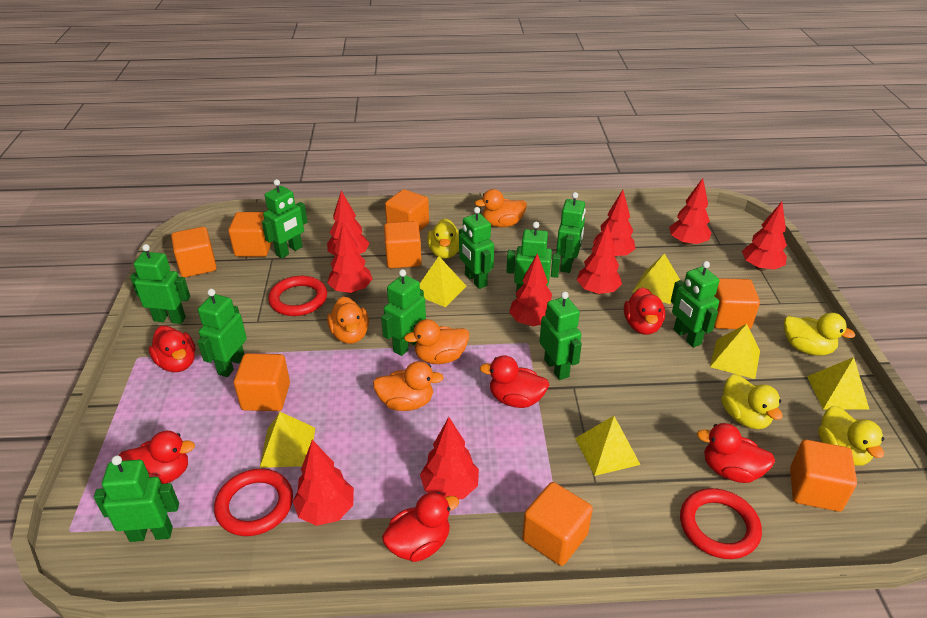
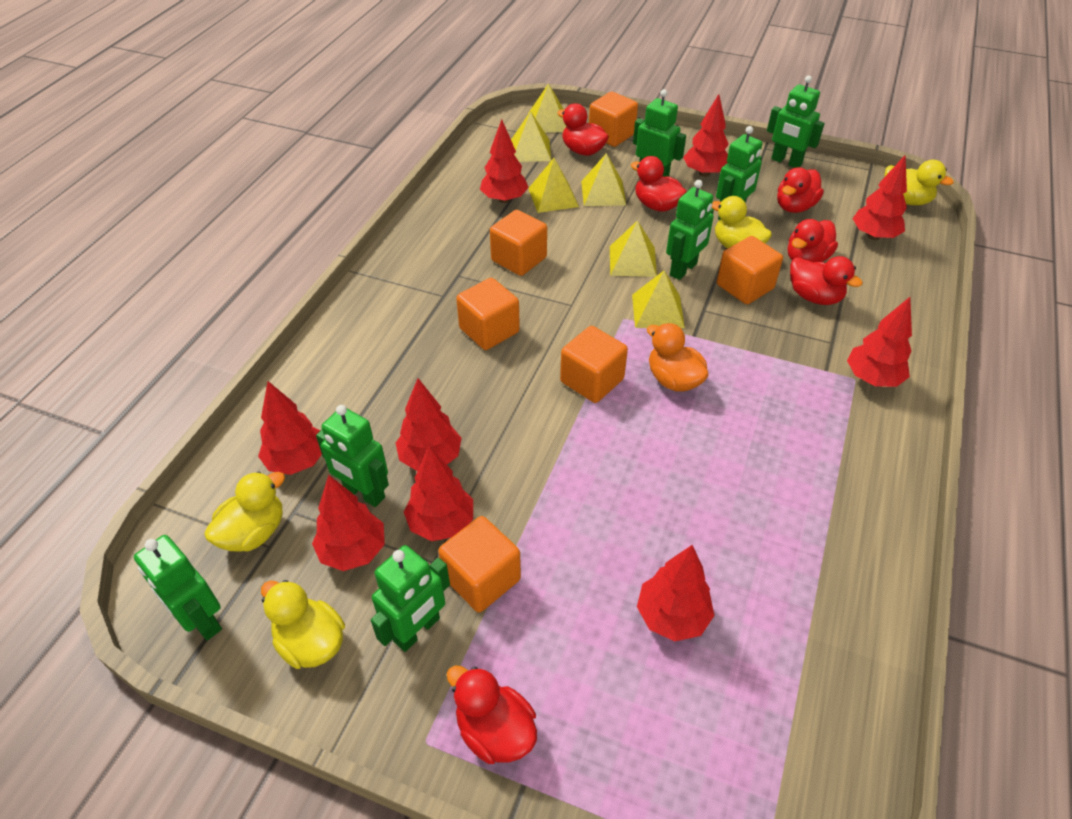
green robot: 10 -> 7
orange cube: 8 -> 6
orange duck: 4 -> 1
red ring: 3 -> 0

